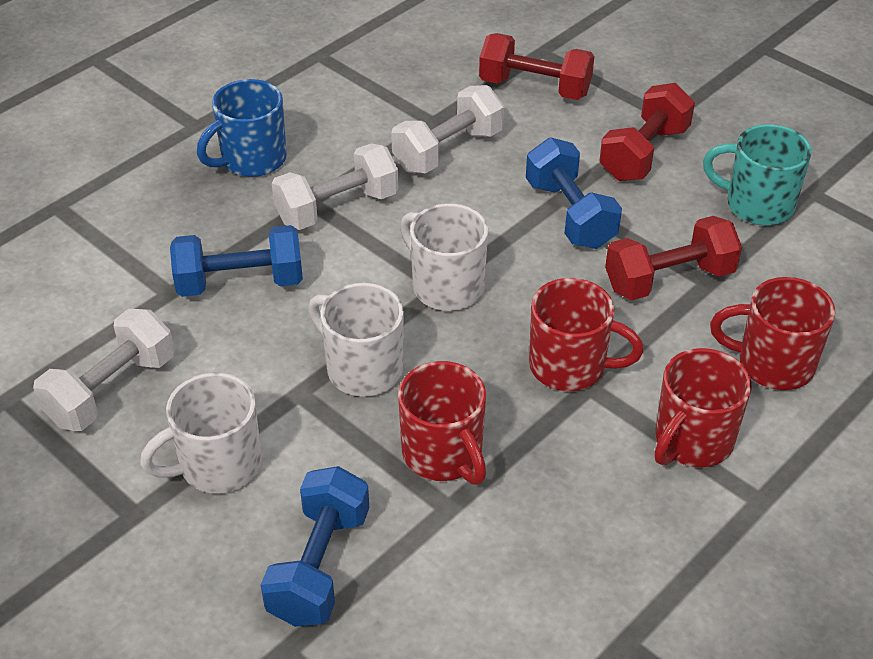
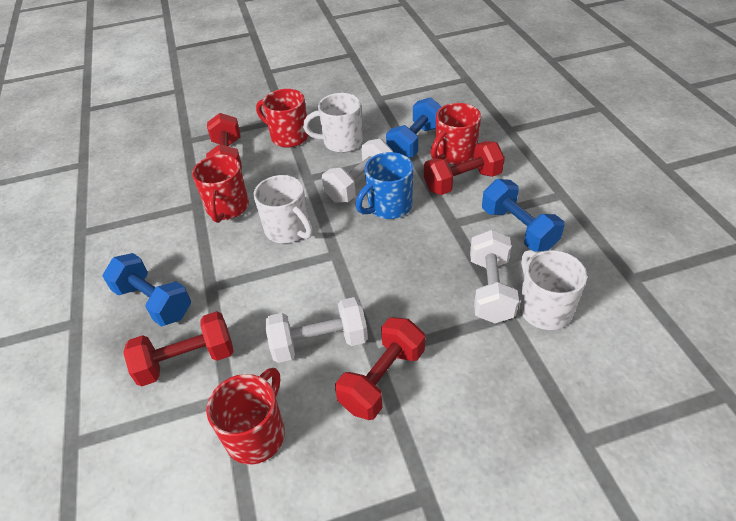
red dumbbell: 3 -> 4
turquoise mug: 1 -> 0

